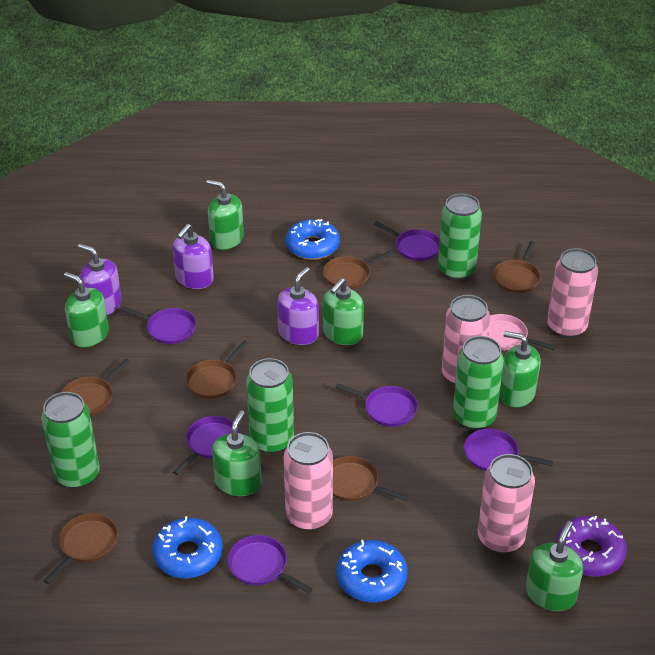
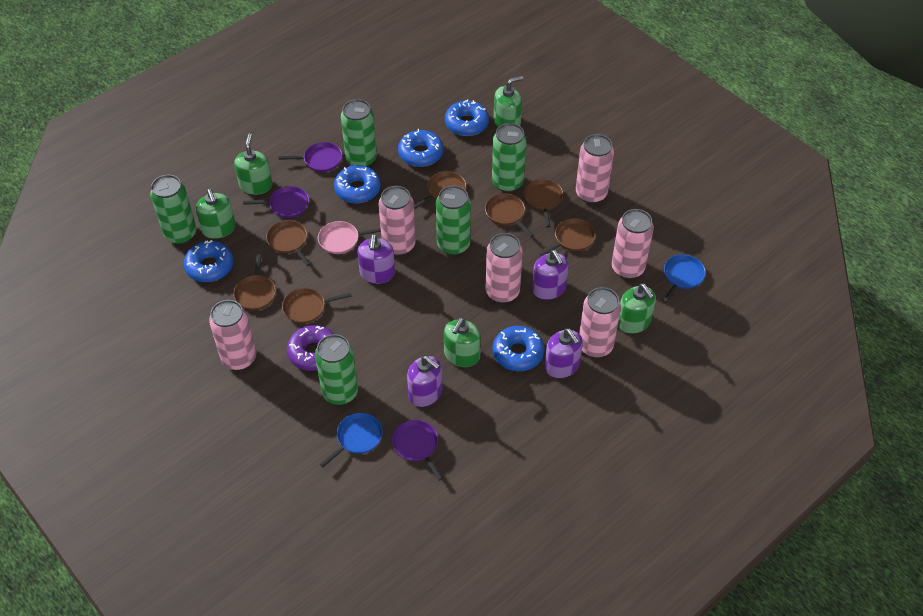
blue donut: 3 -> 5
blue pan: 0 -> 2
brown pan: 6 -> 7
green can: 4 -> 5
green soap dispenser: 6 -> 5
pink can: 4 -> 6
purple pan: 6 -> 3
purple soap dispenser: 3 -> 4

